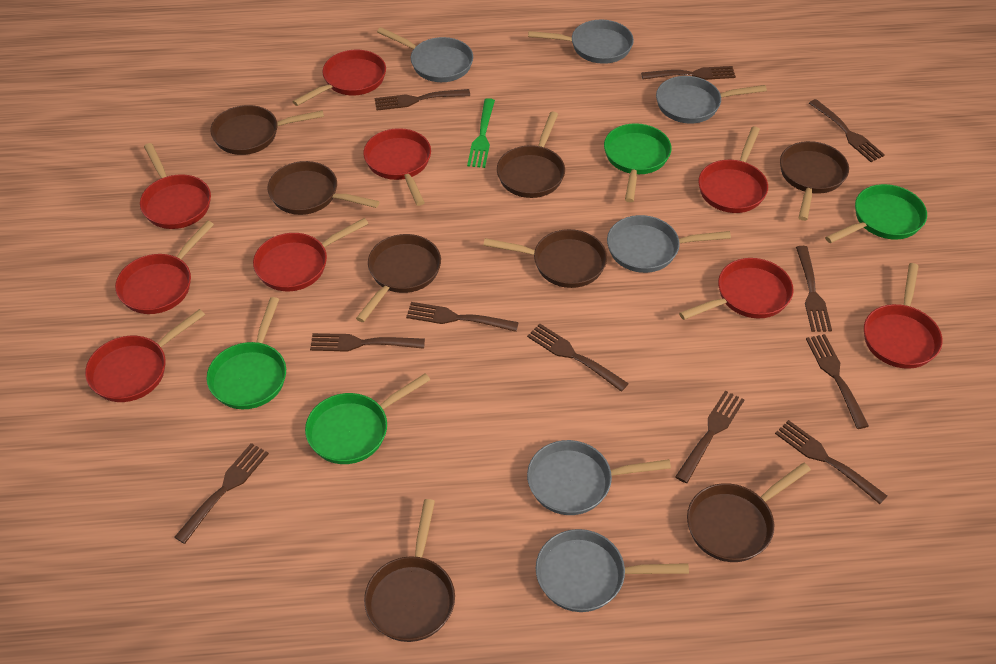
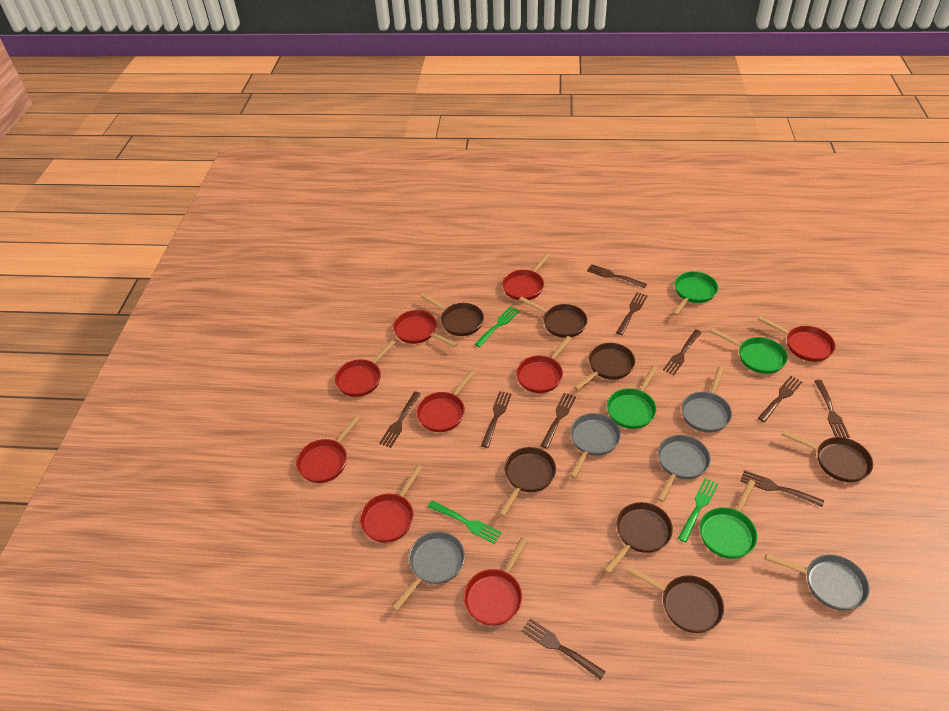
brown fork: 11 -> 10
brown pan: 8 -> 7
green fork: 1 -> 3
grey pan: 6 -> 5

